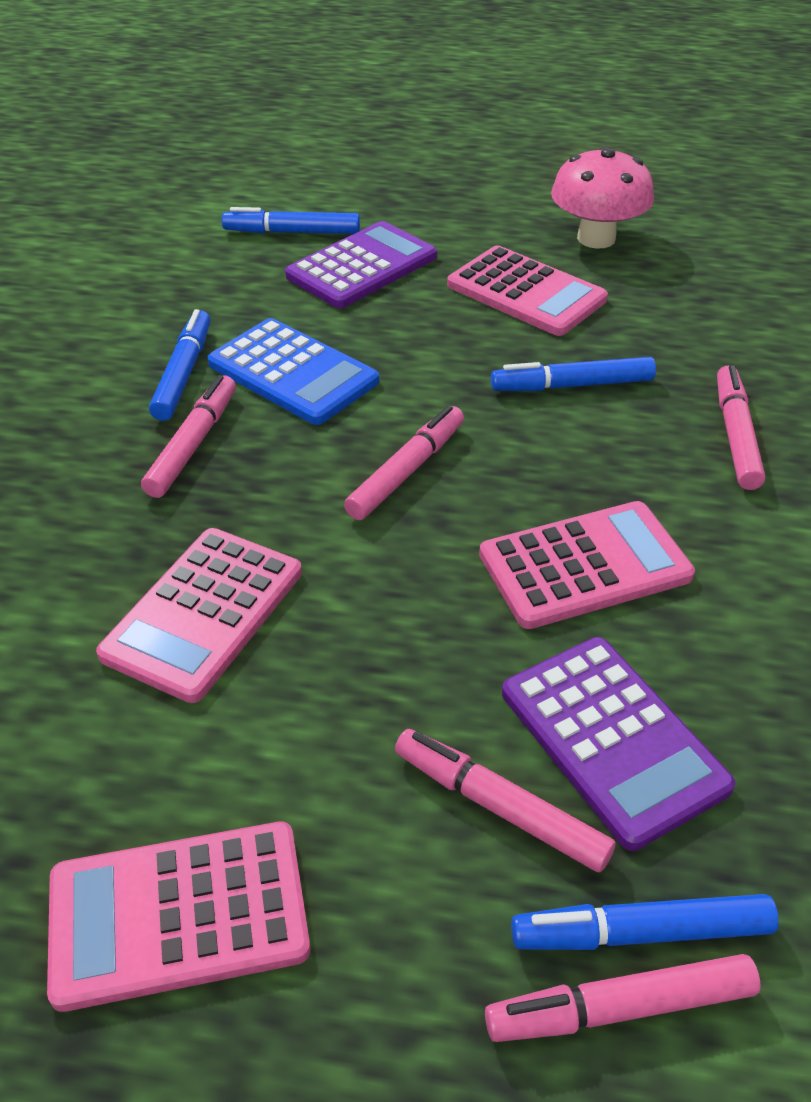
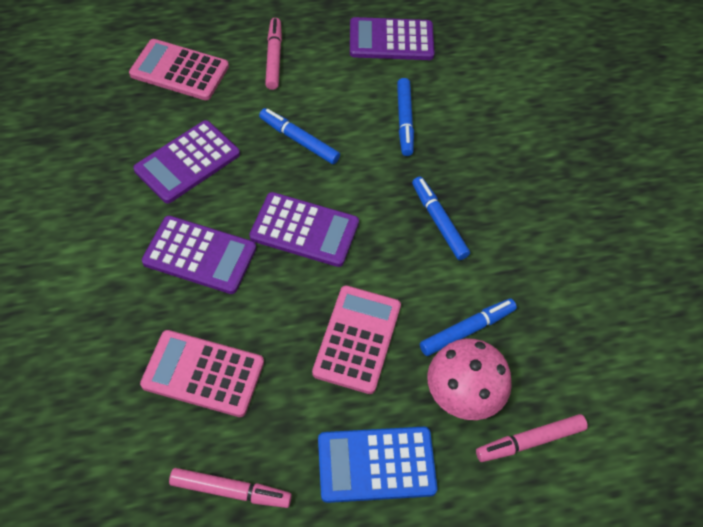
pink calculator: 4 -> 3
pink marker: 5 -> 3
purple calculator: 2 -> 4

